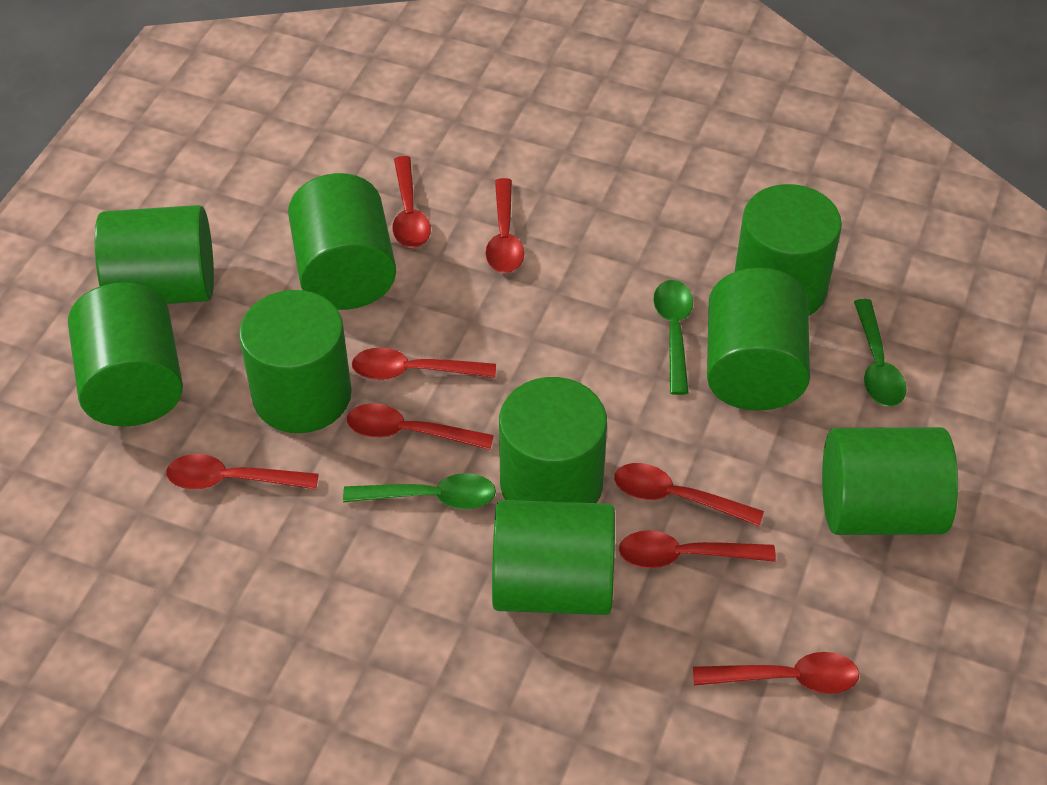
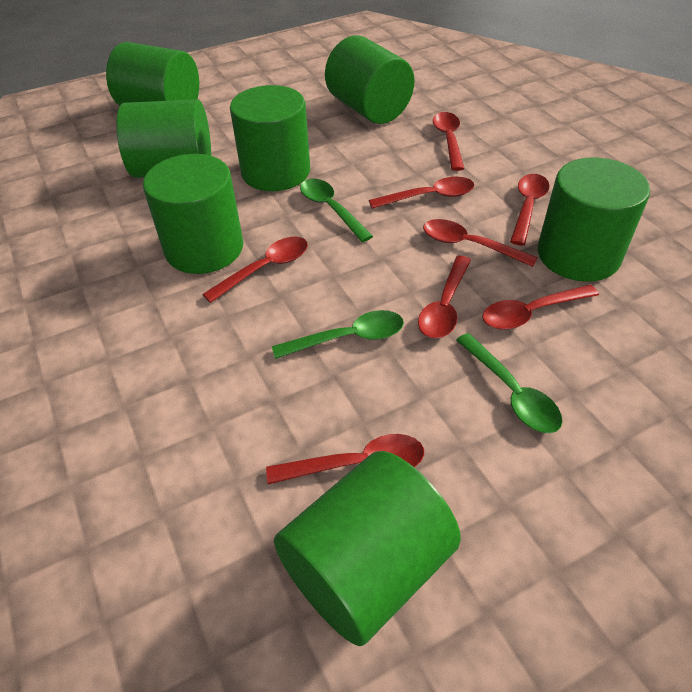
green cylinder: 9 -> 7

